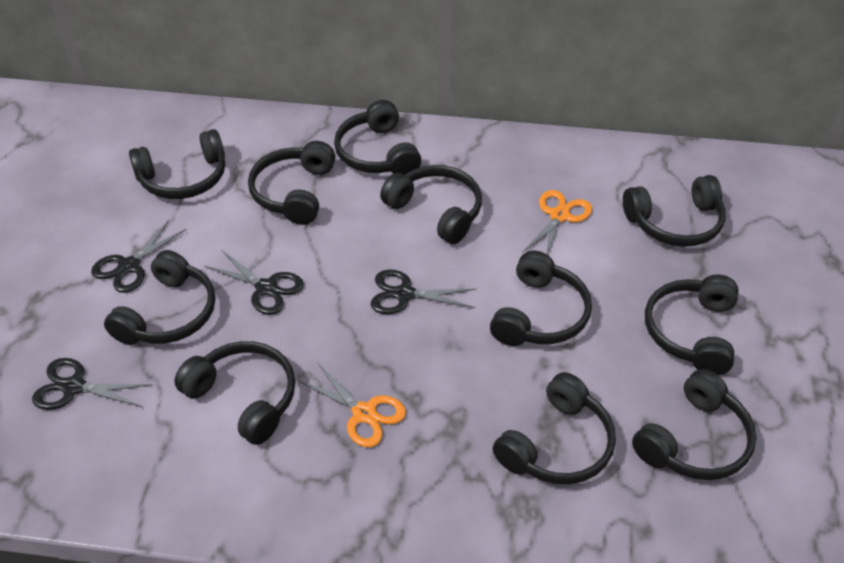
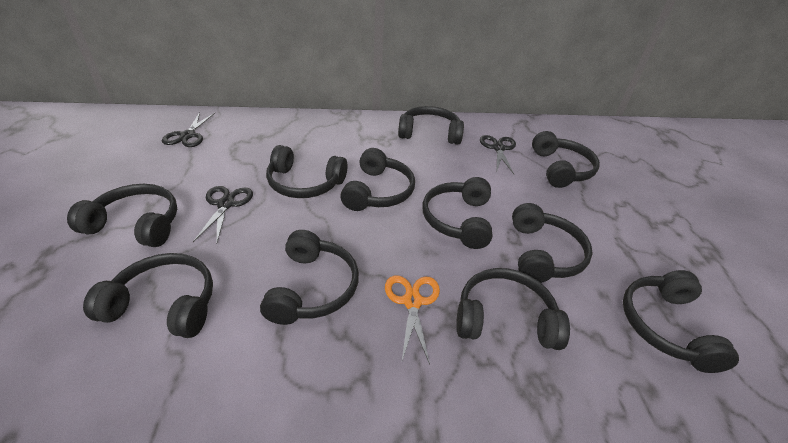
black scissors: 4 -> 3
orange scissors: 2 -> 1

